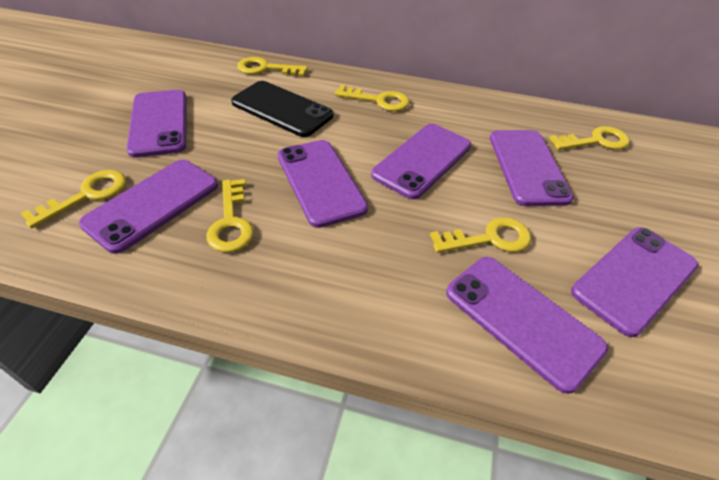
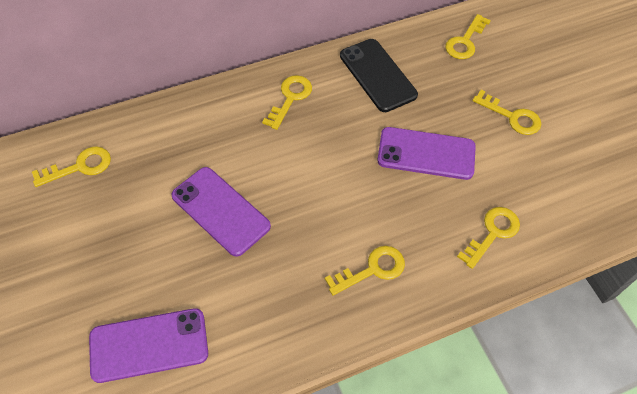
purple phone: 7 -> 3

